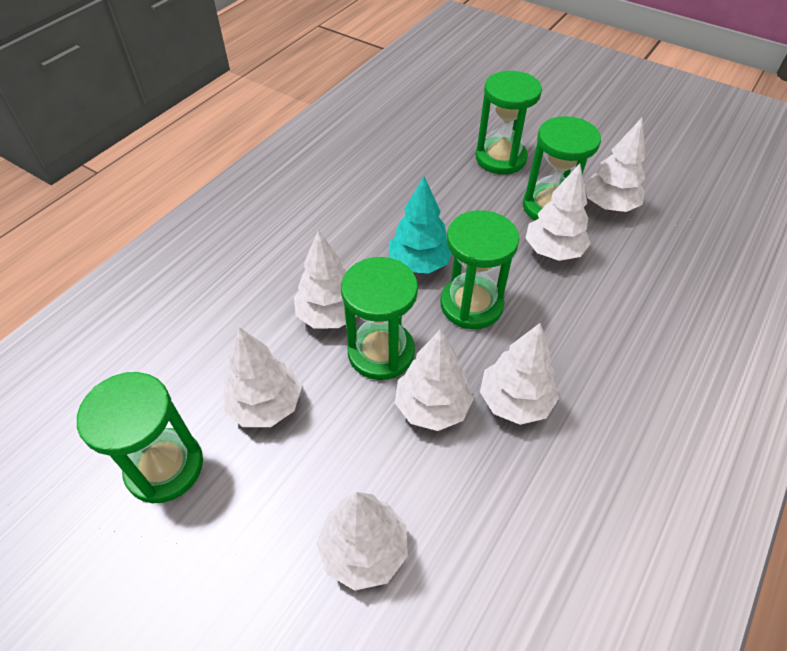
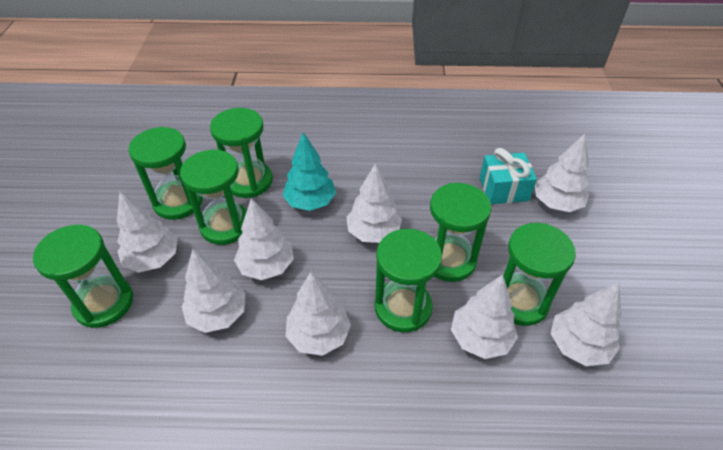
green hourglass: 5 -> 7
turquoise gift: 0 -> 1
white tree: 7 -> 8

